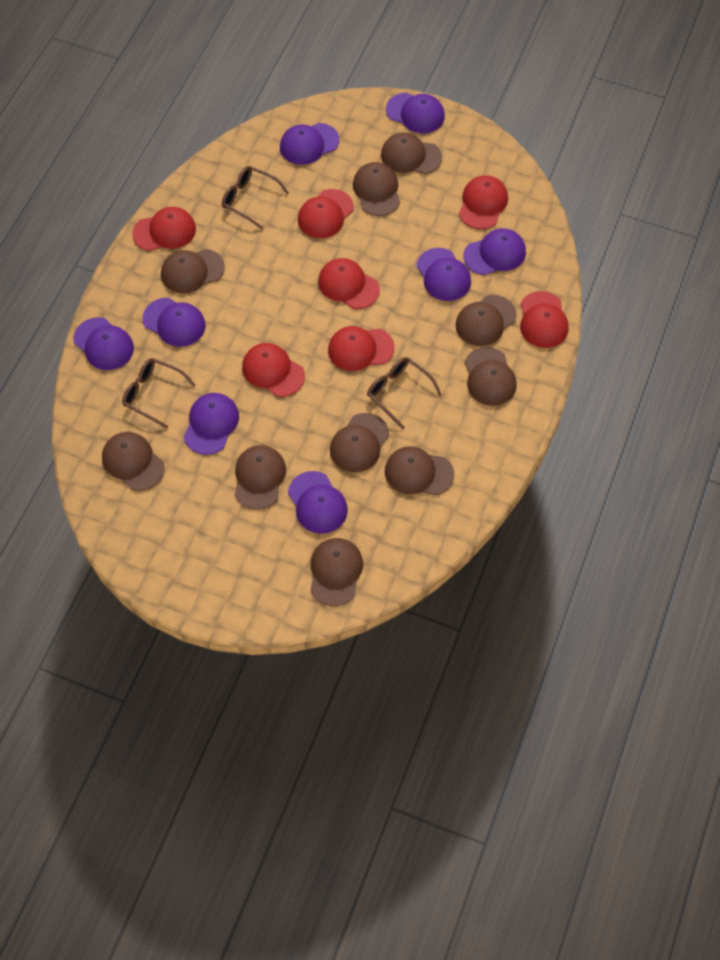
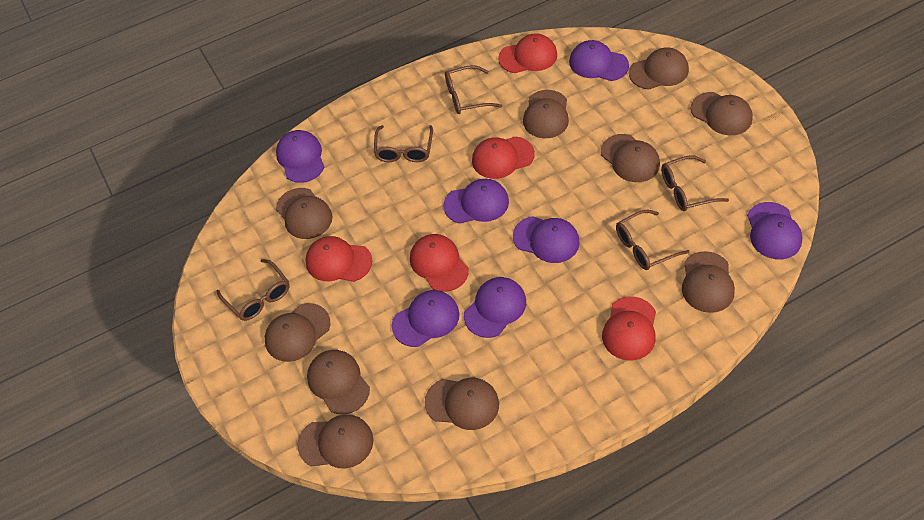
brown glasses: 3 -> 5
purple cap: 8 -> 7
red cap: 7 -> 5

